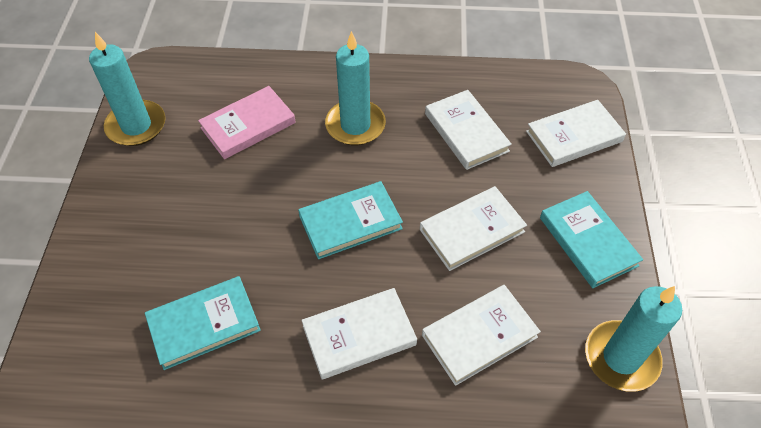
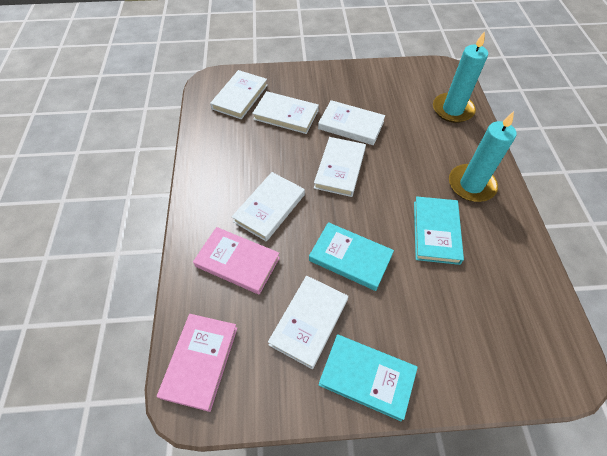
pink book: 1 -> 2
turquoise candle: 3 -> 2
white book: 5 -> 6

